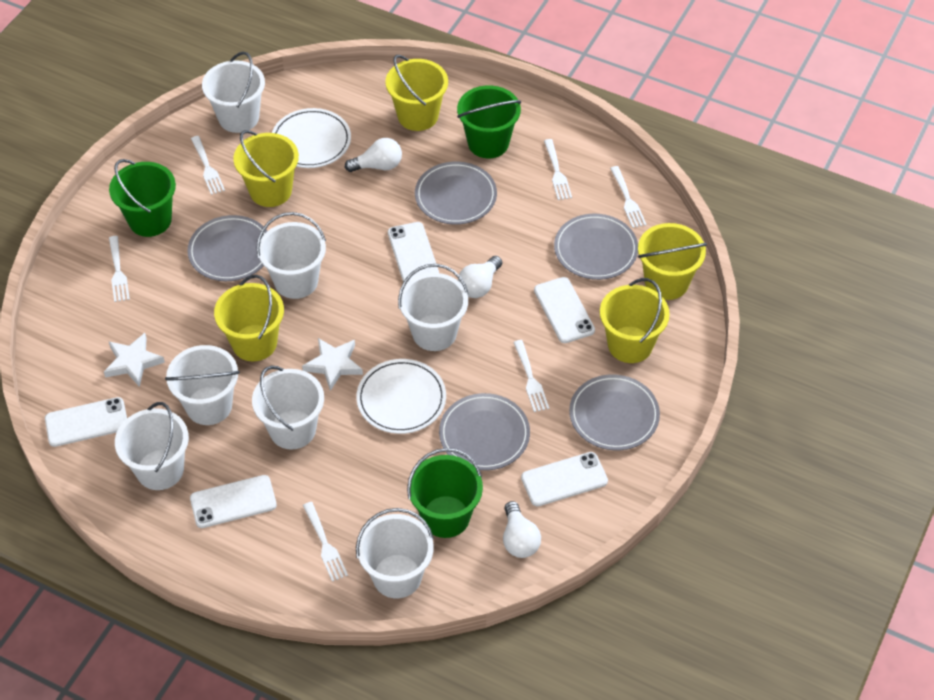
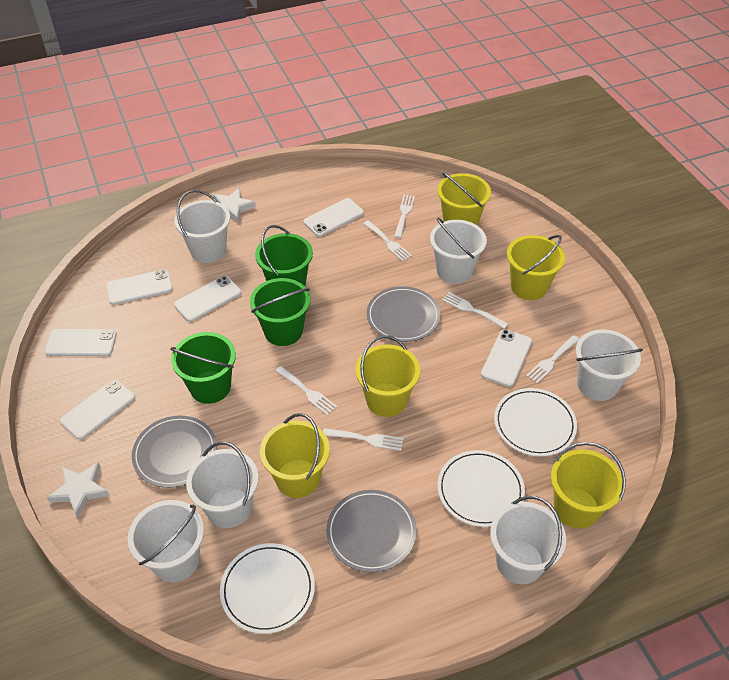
grey plate: 5 -> 3
white bucket: 7 -> 6
white light bulb: 3 -> 0
white phone: 5 -> 6
white plate: 2 -> 3

